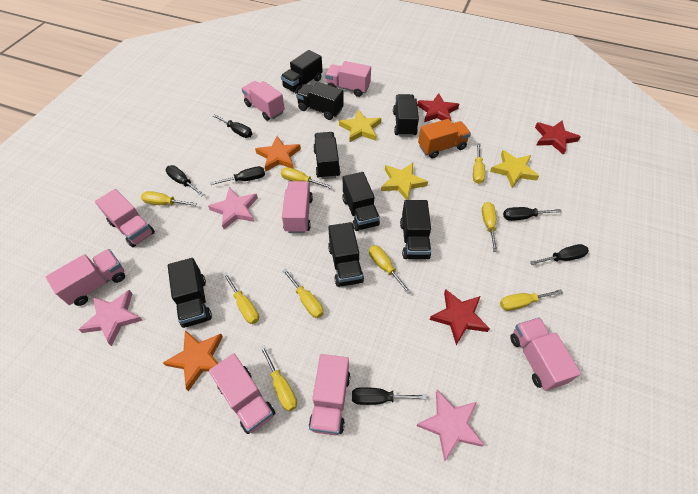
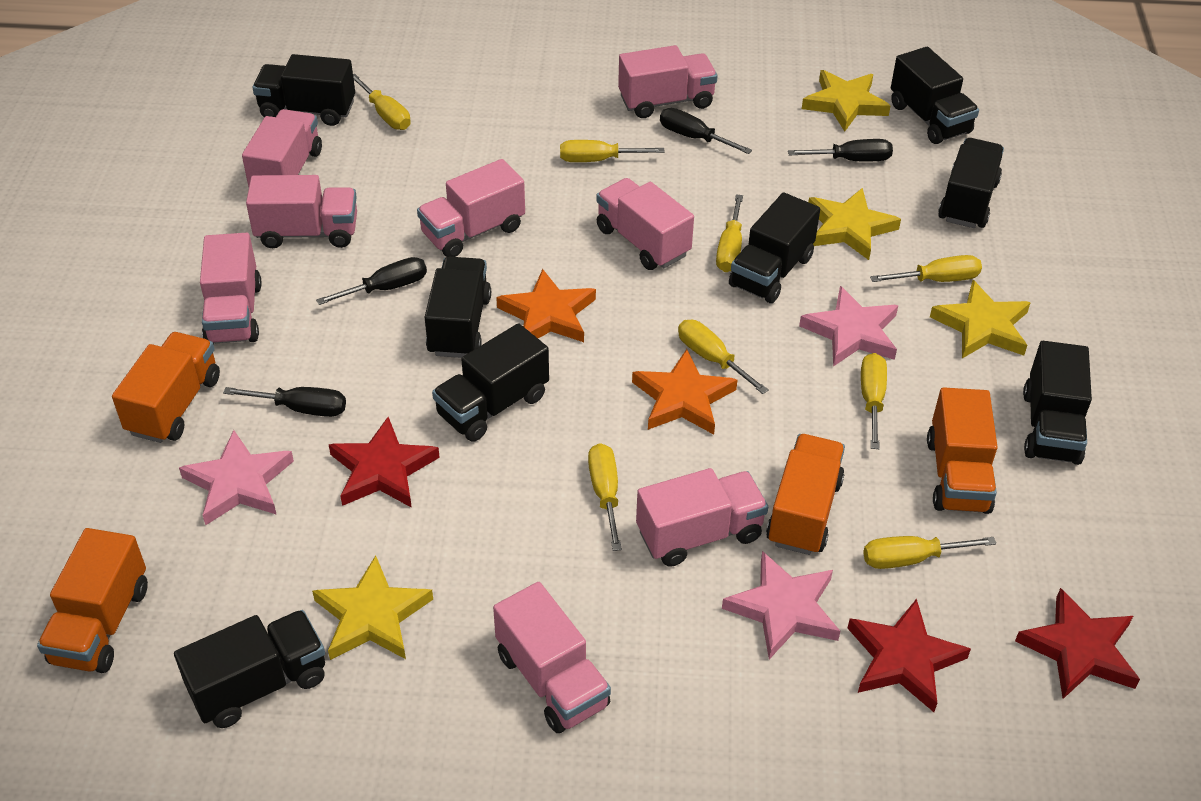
black screwdriver: 6 -> 4
orange truck: 1 -> 4
yellow screwdriver: 9 -> 8
yellow star: 3 -> 4

